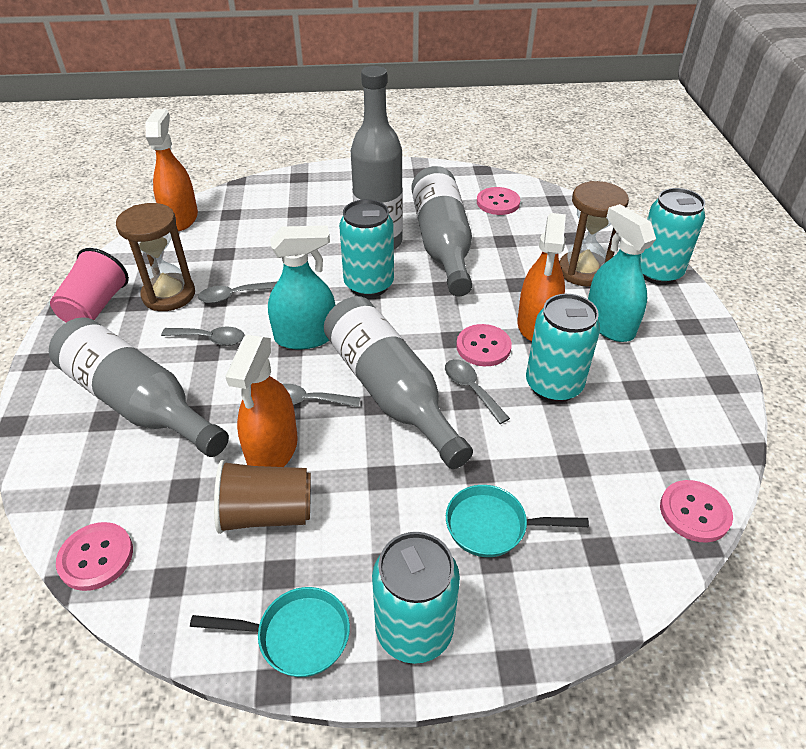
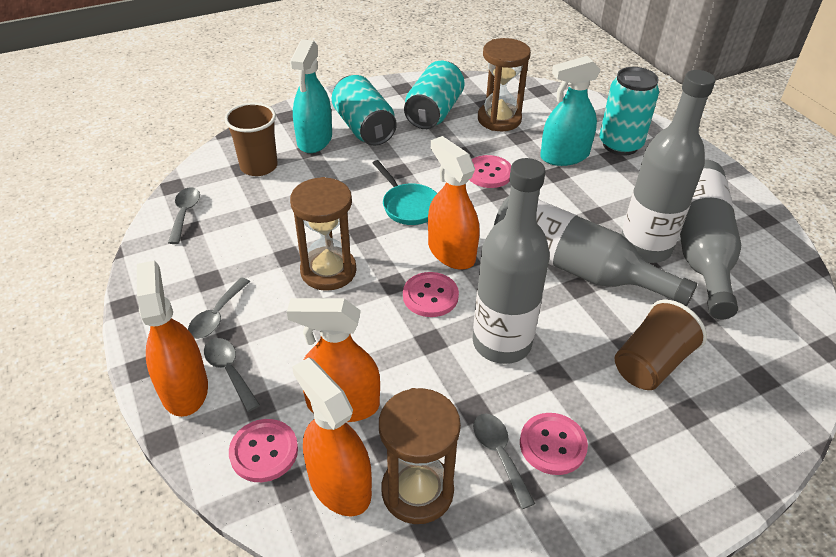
brown cup: 1 -> 2
brown hourglass: 2 -> 3
orange spray bottle: 3 -> 4
pink cup: 1 -> 0
turquoise can: 4 -> 3
turquoise pan: 2 -> 1

